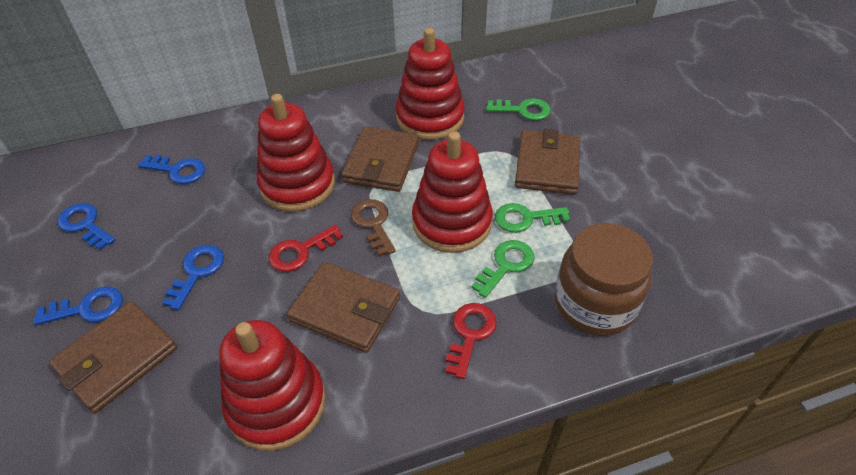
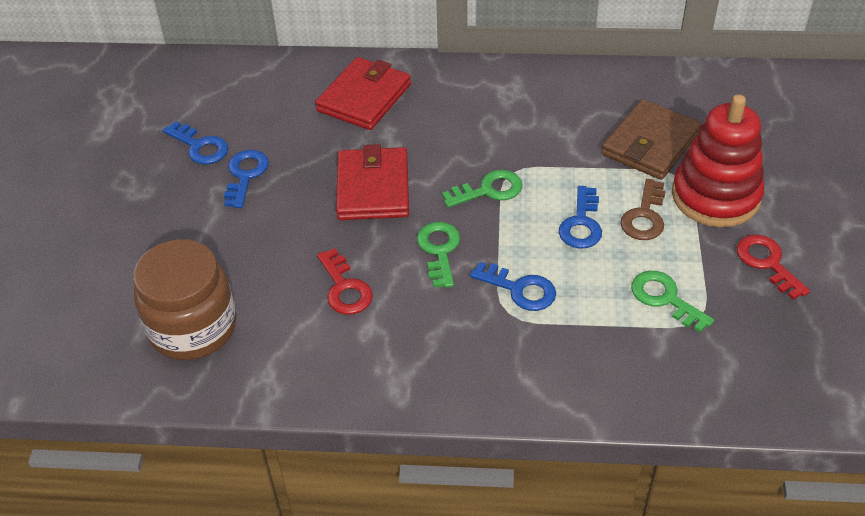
brown wallet: 4 -> 1
red stacking toy: 4 -> 1
red wallet: 0 -> 2

